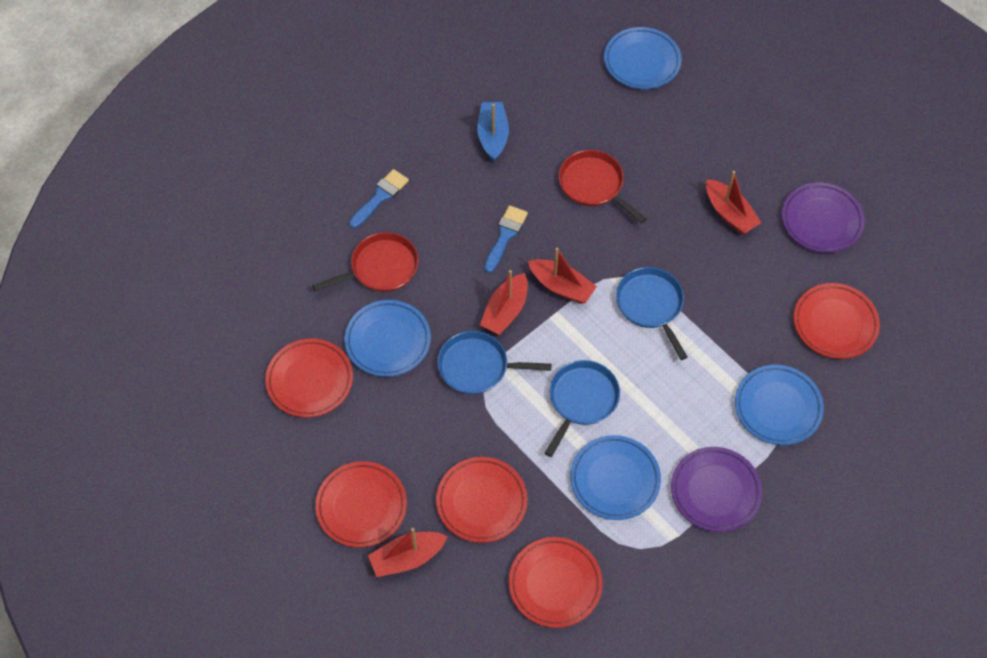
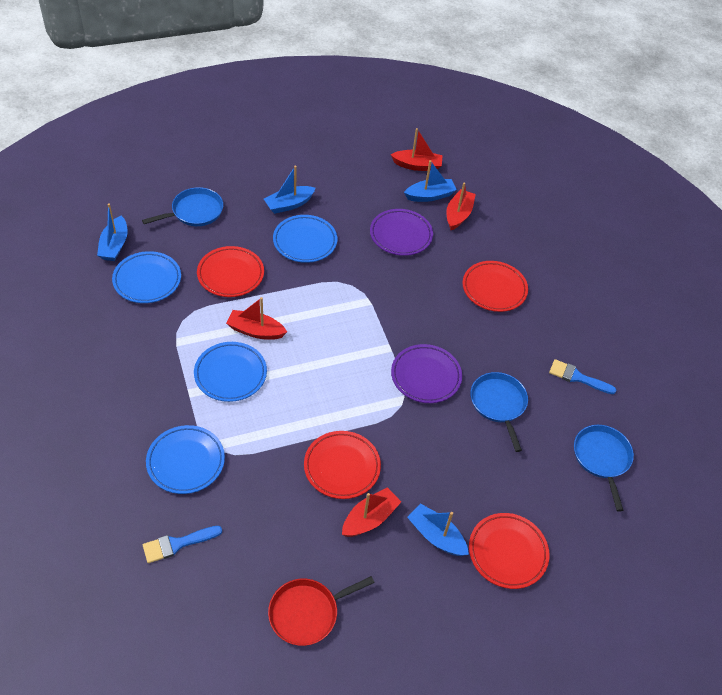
blue boat: 1 -> 4
red pan: 2 -> 1
red plate: 5 -> 4

